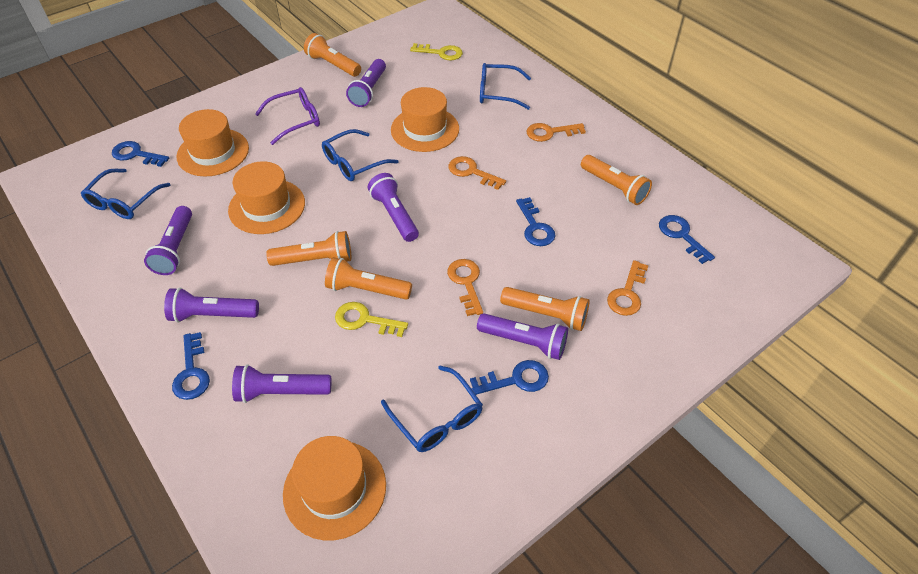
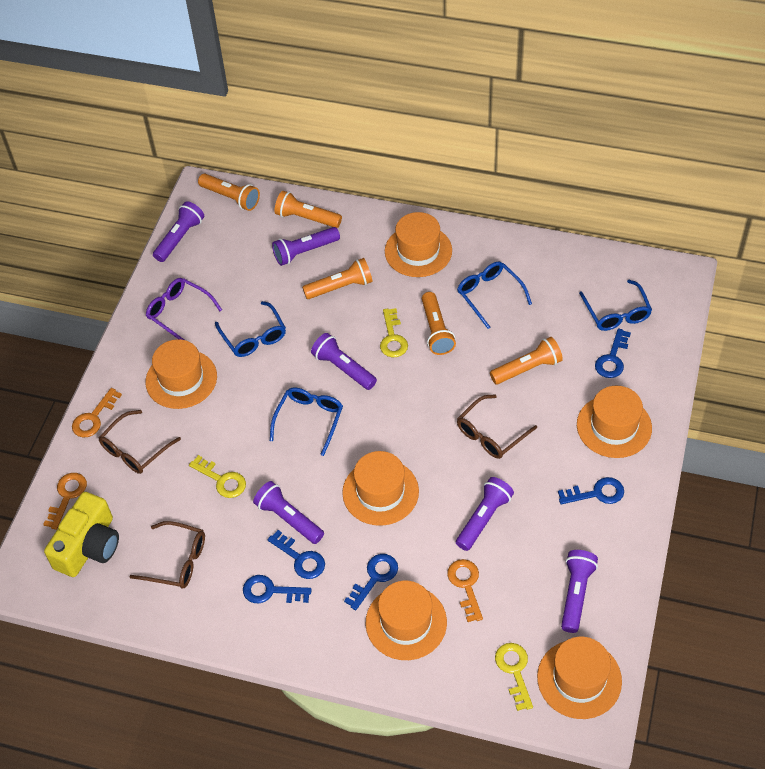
brown glasses: 0 -> 3
orange hat: 4 -> 6
orange key: 4 -> 3
yellow camera: 0 -> 1
yellow key: 2 -> 3

